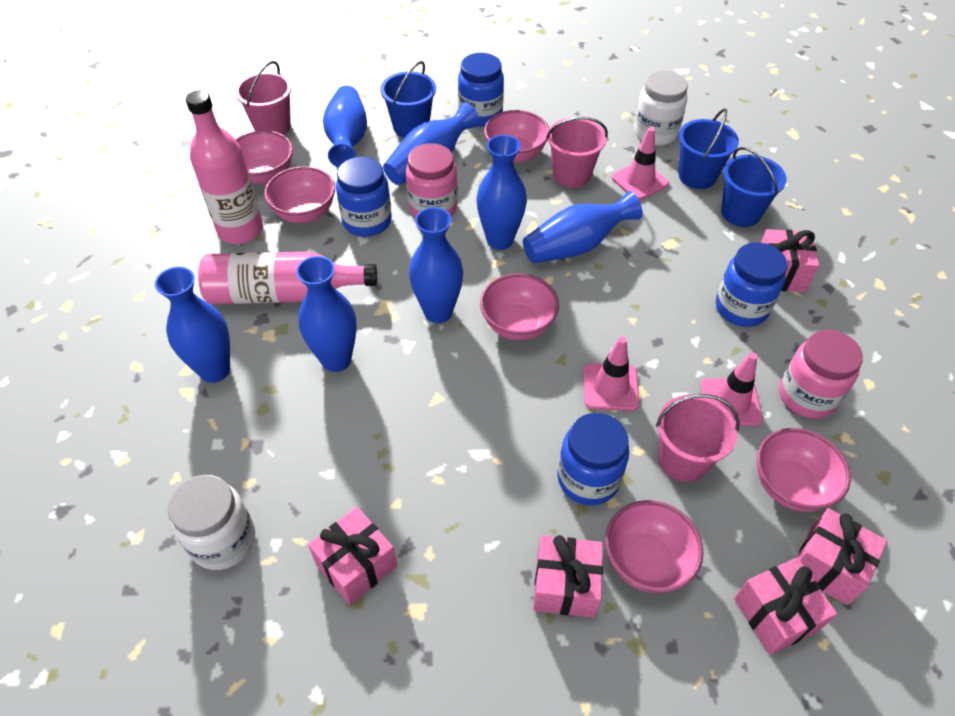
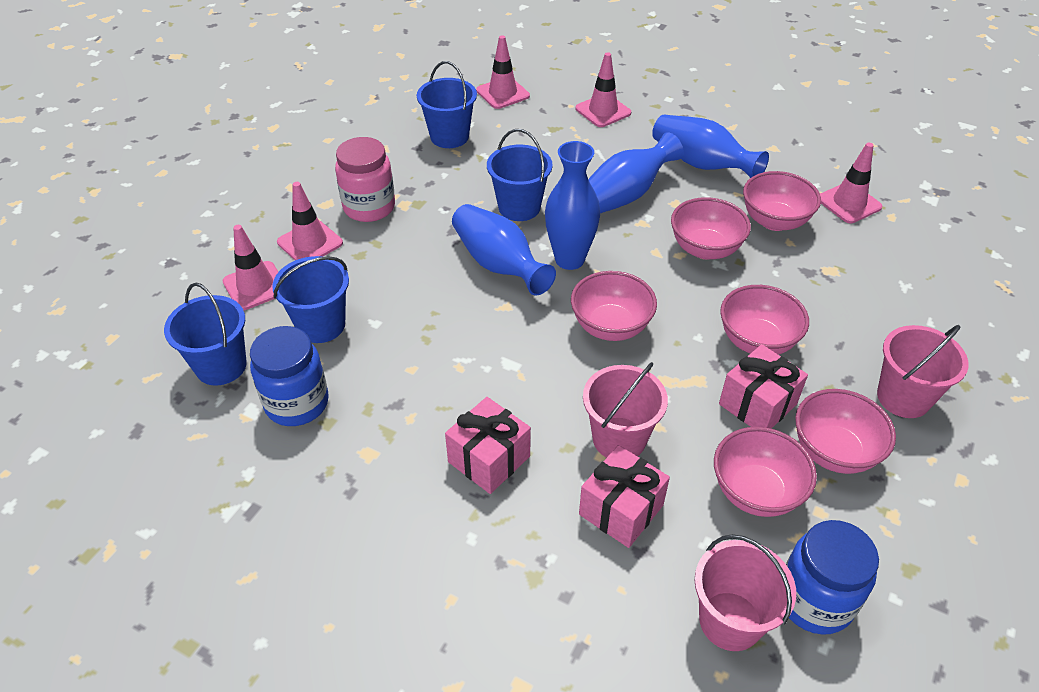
blue bucket: 3 -> 4
blue jar: 4 -> 2
blue vase: 7 -> 4
pink bottle: 2 -> 0
pink gift: 5 -> 3
pink jar: 2 -> 1
pink traffic cone: 3 -> 5
white jar: 2 -> 0

